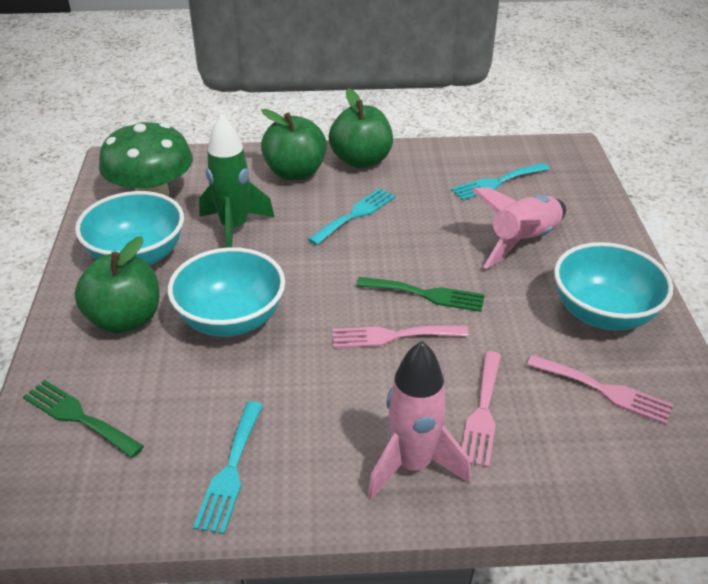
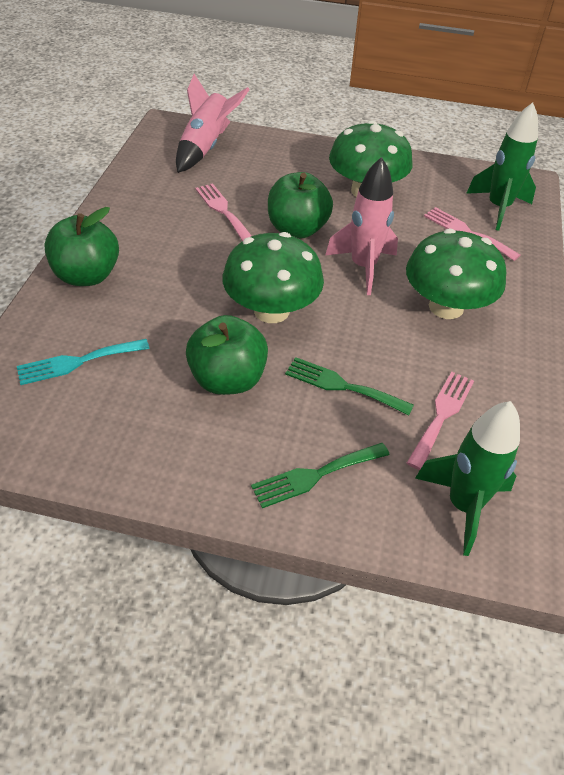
green mushroom: 1 -> 3
green rocket: 1 -> 2
turquoise bowl: 3 -> 0
turquoise fork: 3 -> 1

